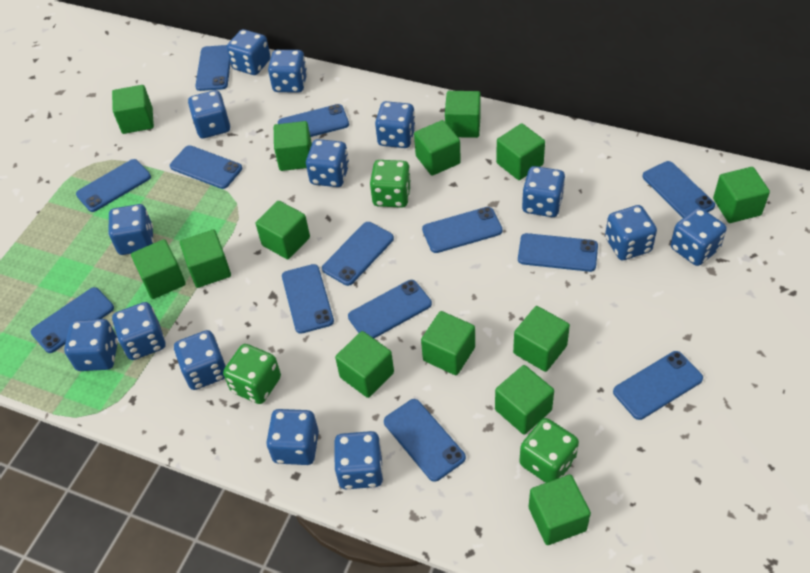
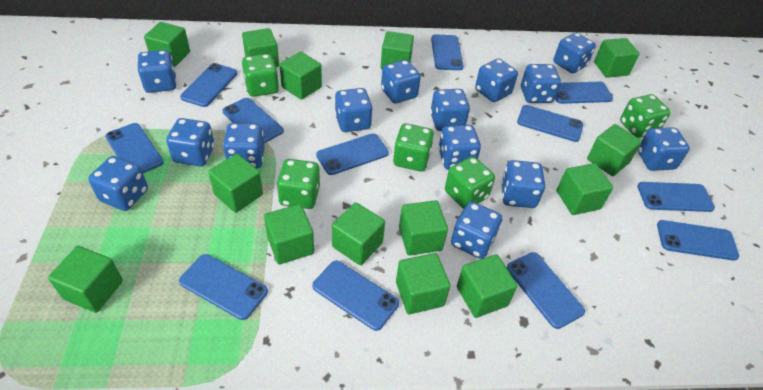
blue phone: 13 -> 12
green dice: 3 -> 5

